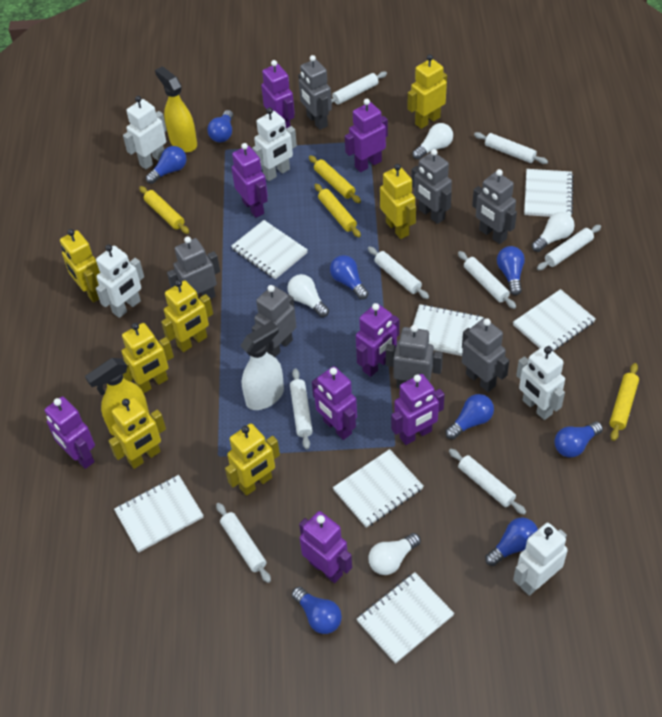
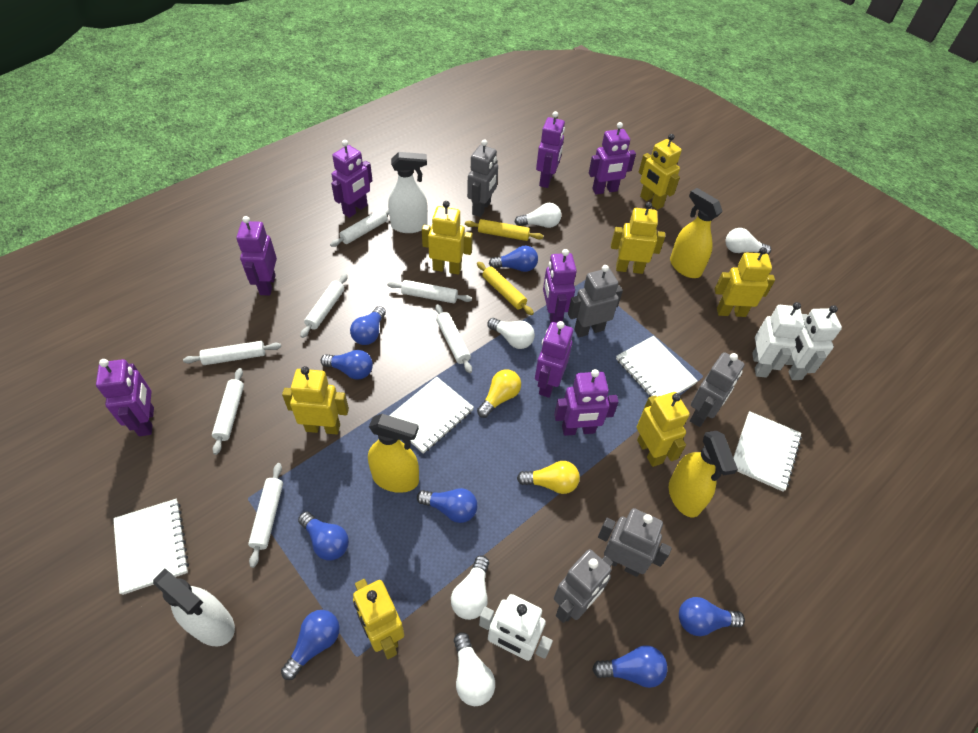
grey robot: 7 -> 5
white light bulb: 4 -> 5
white notebook: 7 -> 4
white robot: 5 -> 3
white rolling pin: 8 -> 7
white spray bottle: 1 -> 2
yellow light bulb: 0 -> 2
yellow rolling pin: 4 -> 2
yellow spray bottle: 2 -> 3

